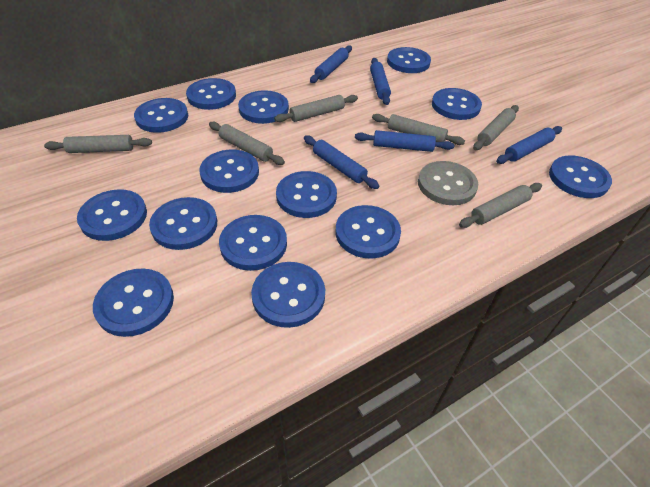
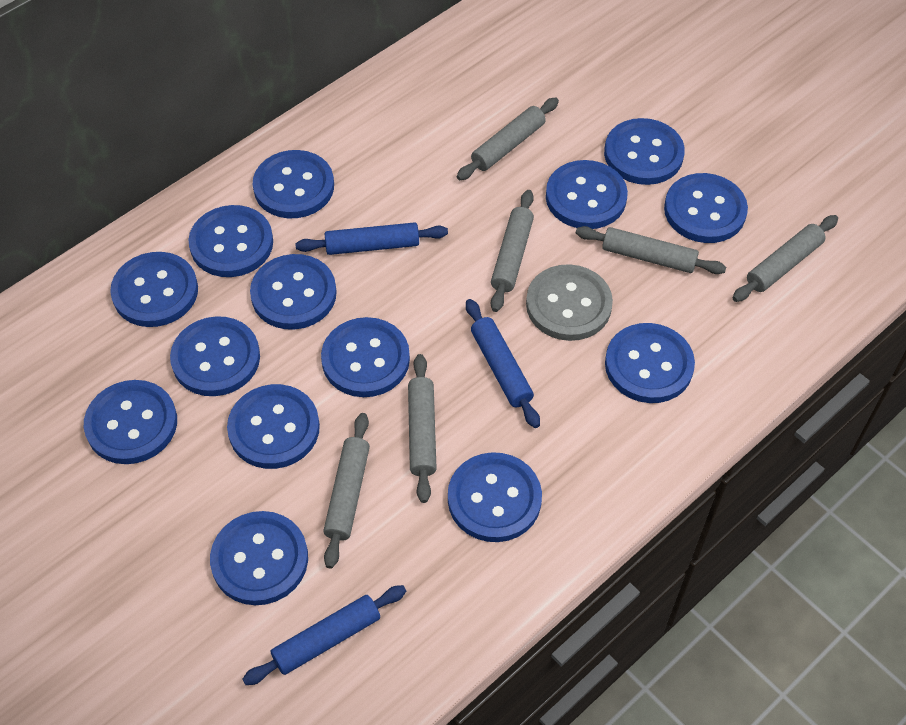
blue rolling pin: 5 -> 3

